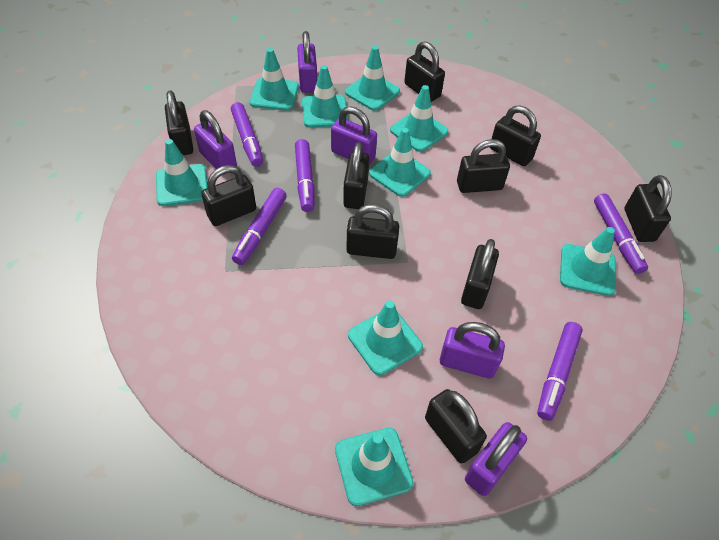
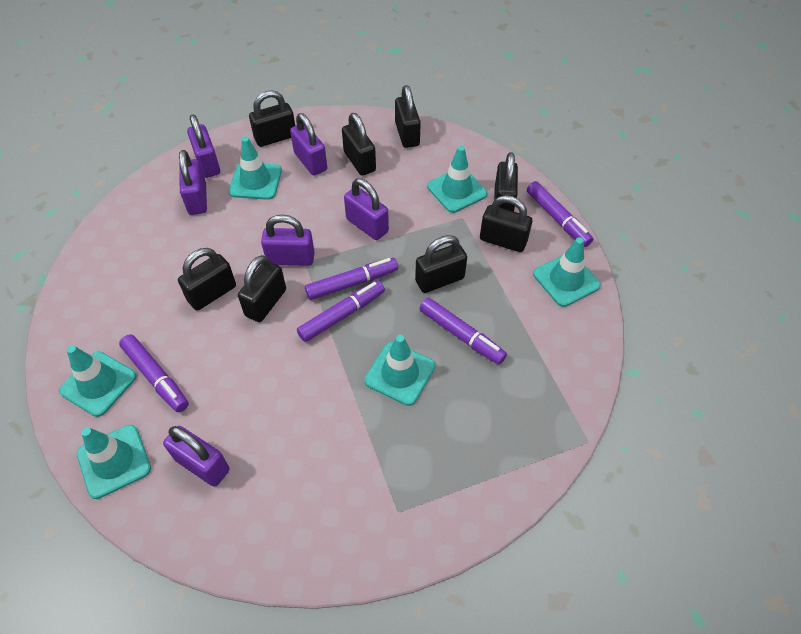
black padlock: 10 -> 8
purple padlock: 5 -> 6
turquoise traffic cone: 9 -> 6

